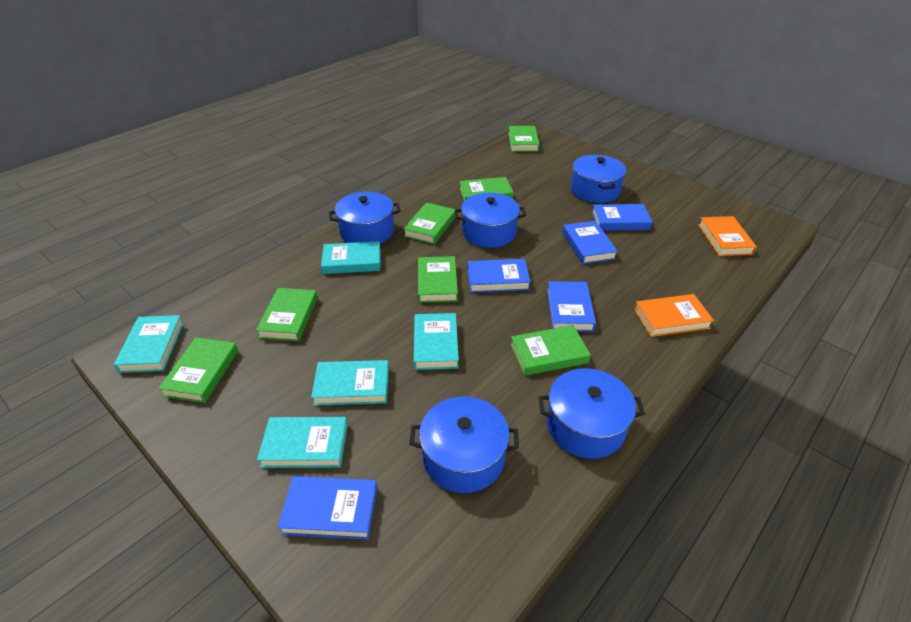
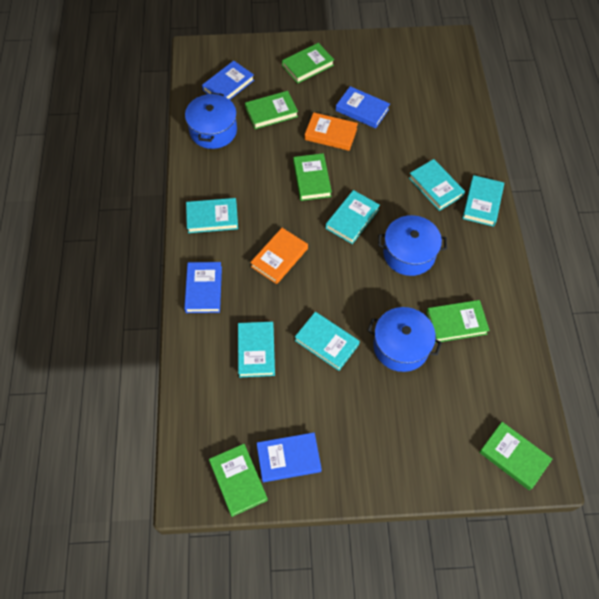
blue book: 5 -> 4
blue pot: 5 -> 3
green book: 7 -> 6
turquoise book: 5 -> 6

